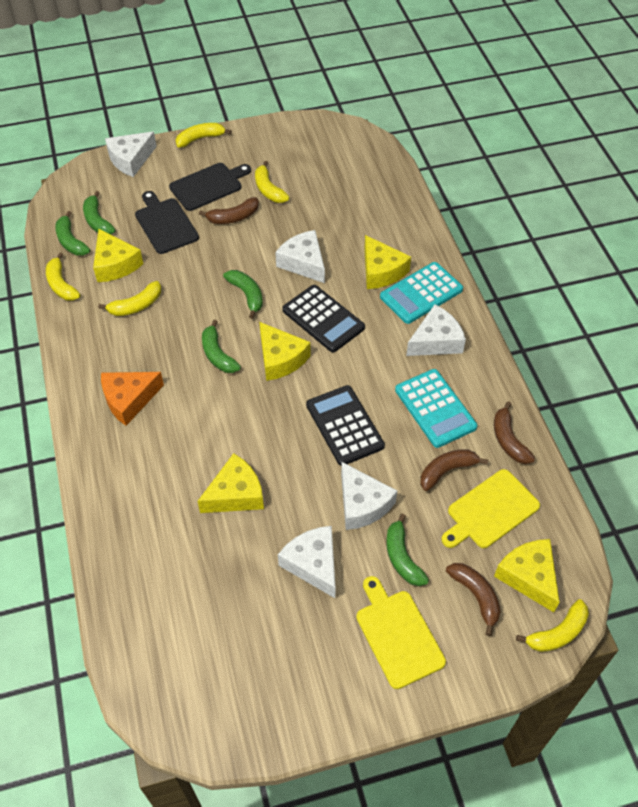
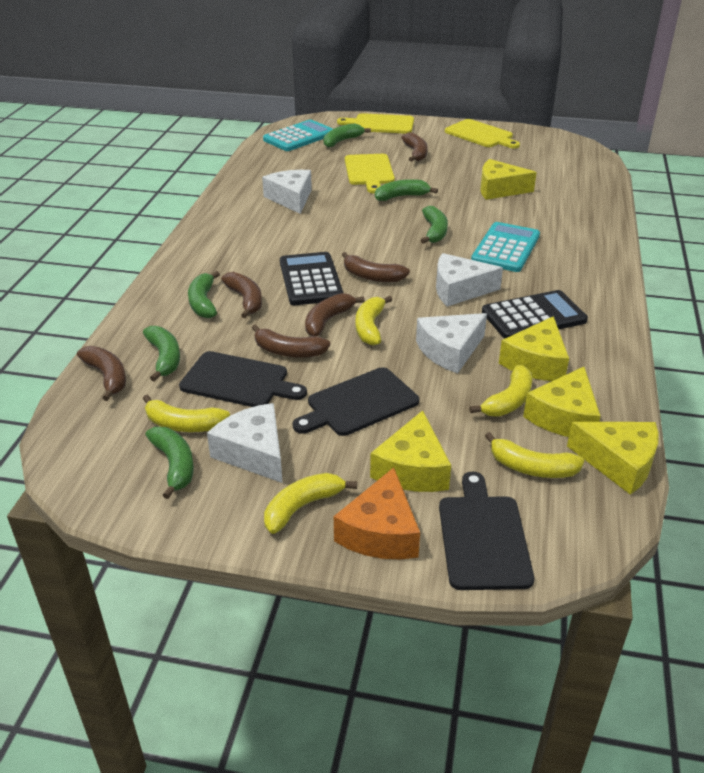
black cutting board: 2 -> 3
brown banana: 4 -> 6
green banana: 5 -> 6
white cheese: 5 -> 4
yellow cutting board: 2 -> 3

